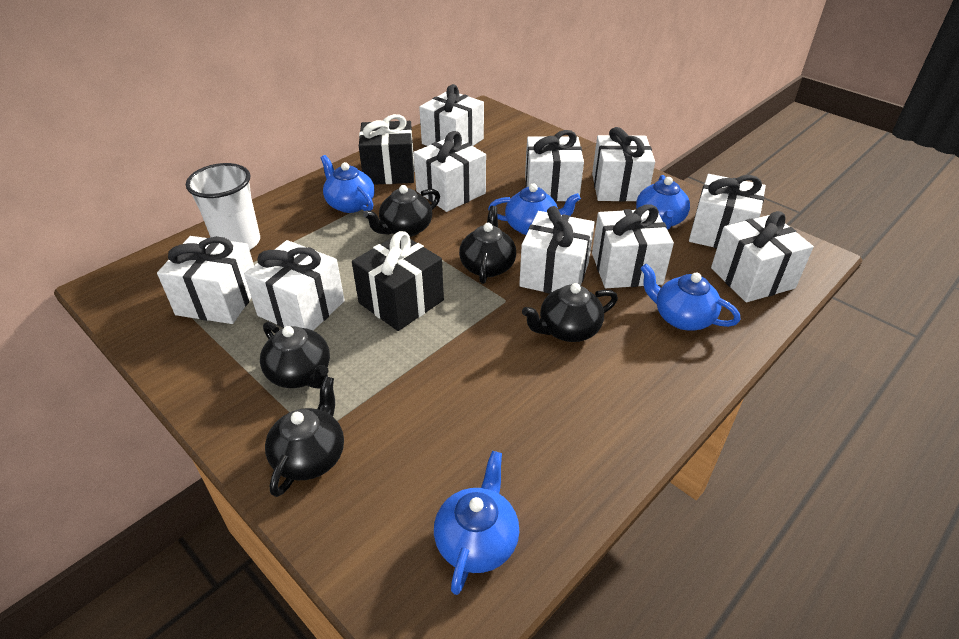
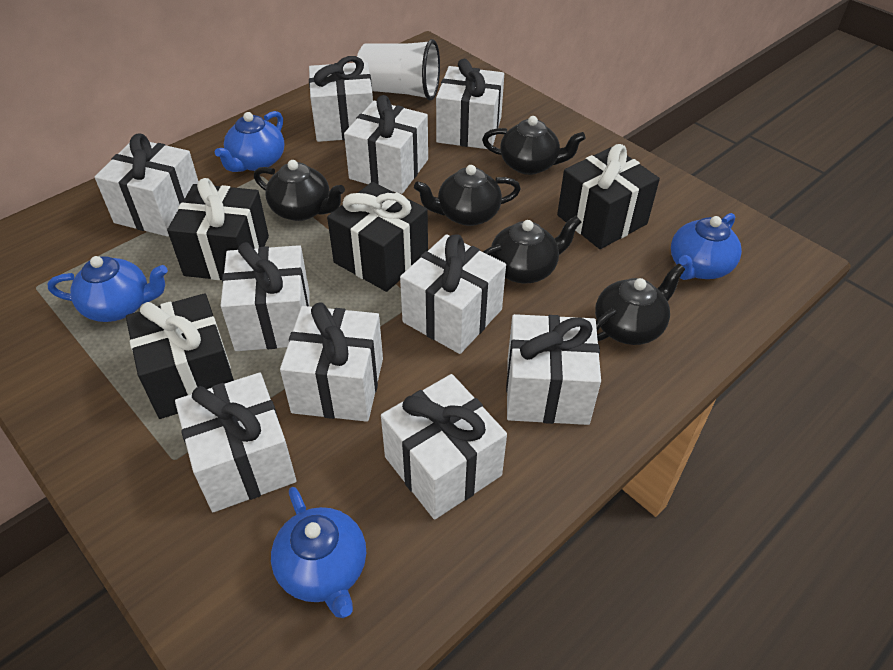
black gift: 2 -> 4
blue teapot: 5 -> 4

